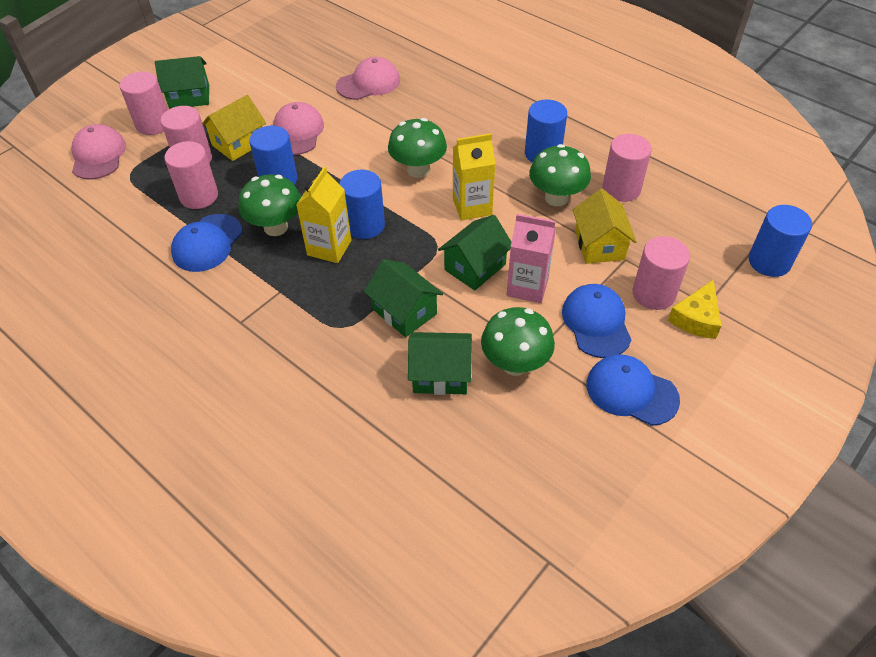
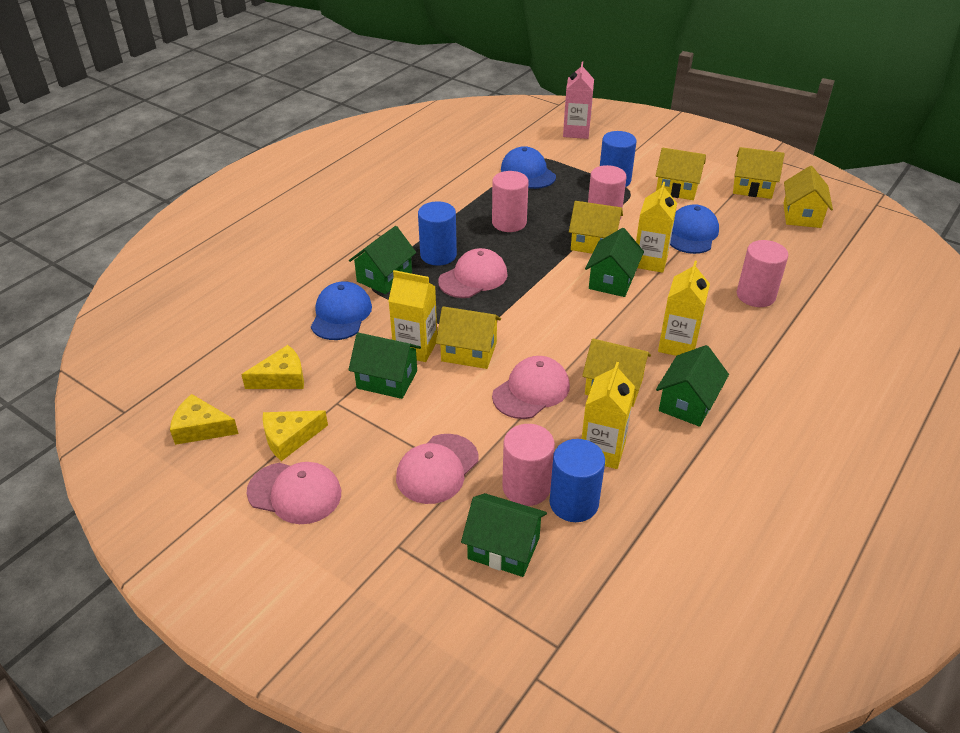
blue cylinder: 4 -> 3
green house: 4 -> 5
green mushroom: 4 -> 0
pink cap: 3 -> 4
pink cylinder: 5 -> 4
yellow carton: 2 -> 4
yellow cheese: 1 -> 3
yellow house: 2 -> 6

